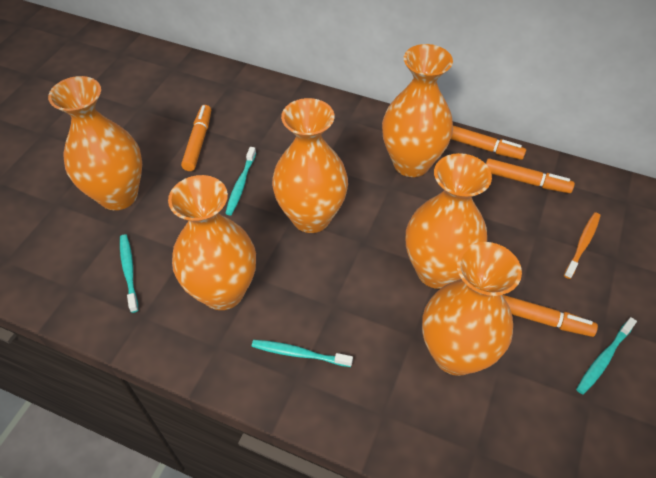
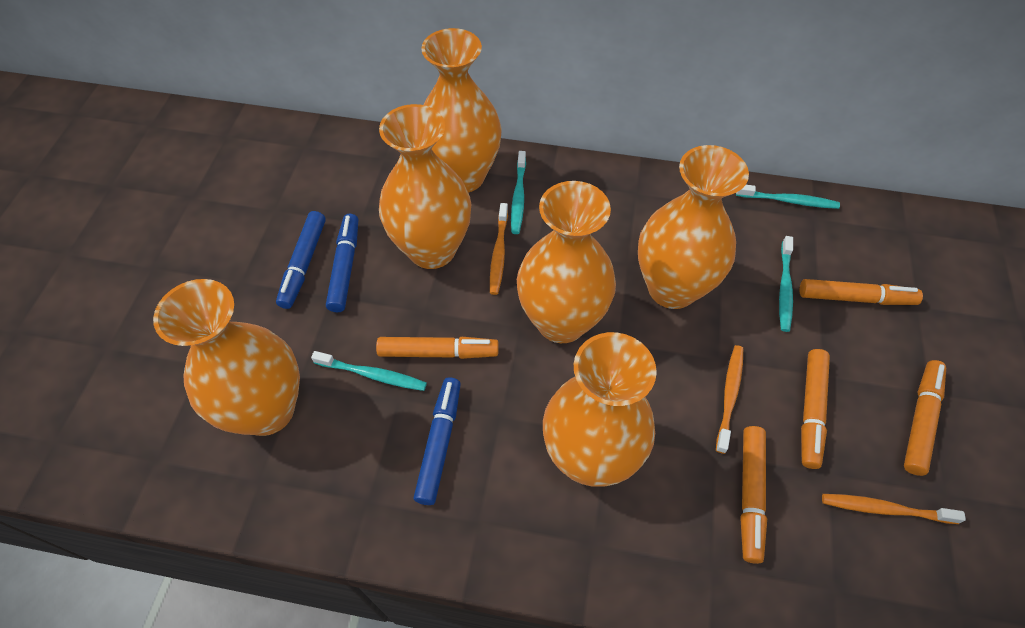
blue marker: 0 -> 3
orange marker: 4 -> 5
orange toothbrush: 1 -> 3

